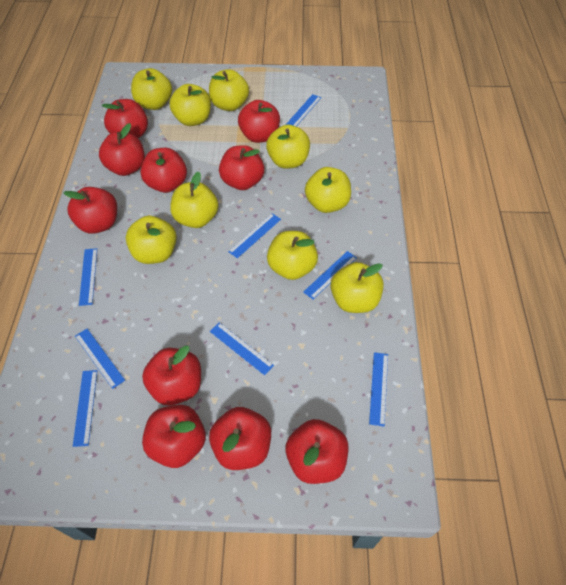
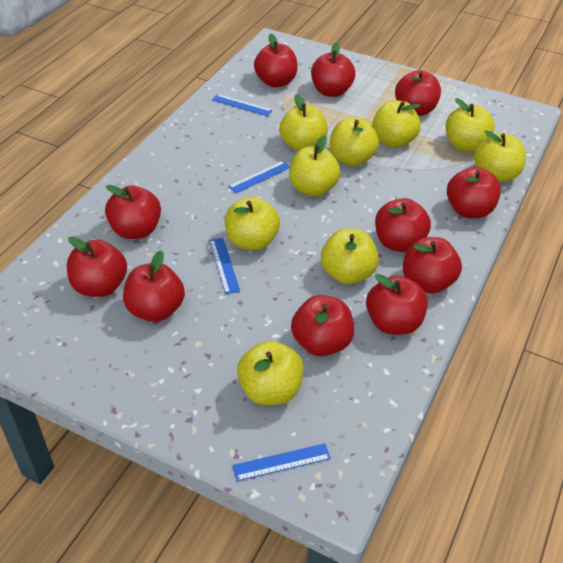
blue ruler: 8 -> 4
red apple: 10 -> 11

